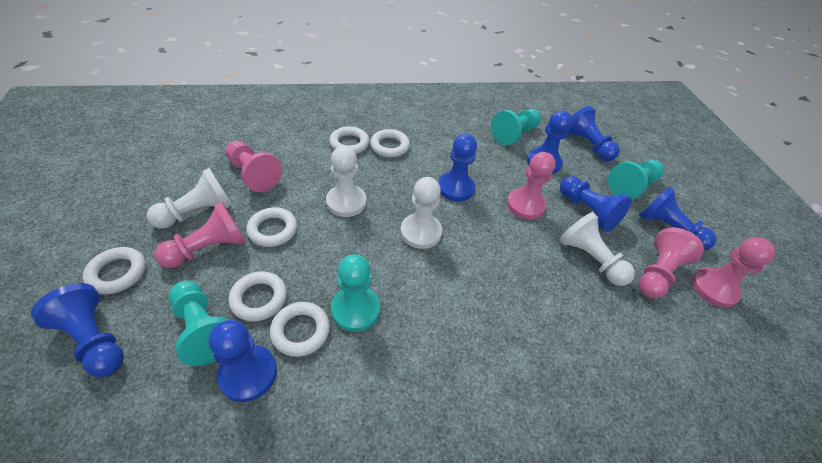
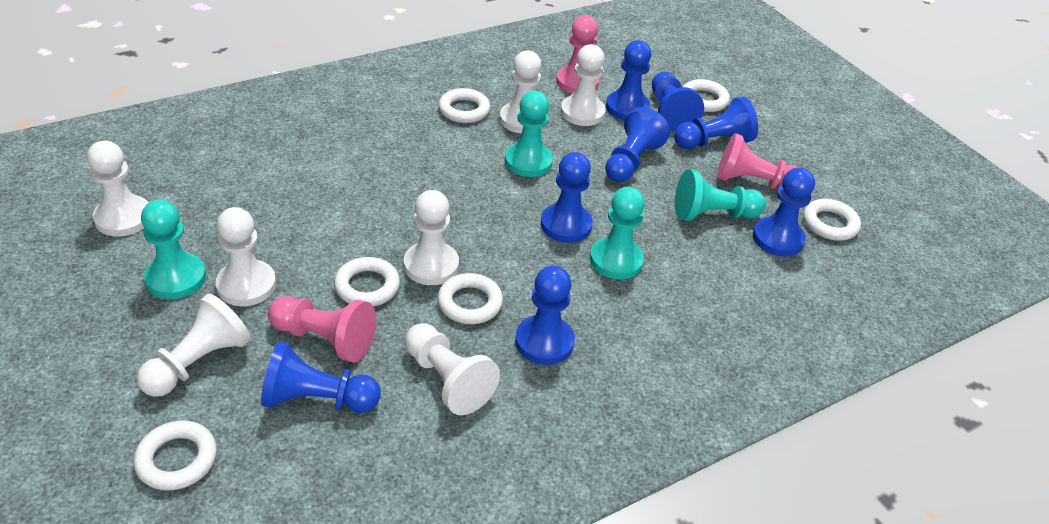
blue pawn: 7 -> 8
pink pawn: 5 -> 3
white pawn: 4 -> 7

